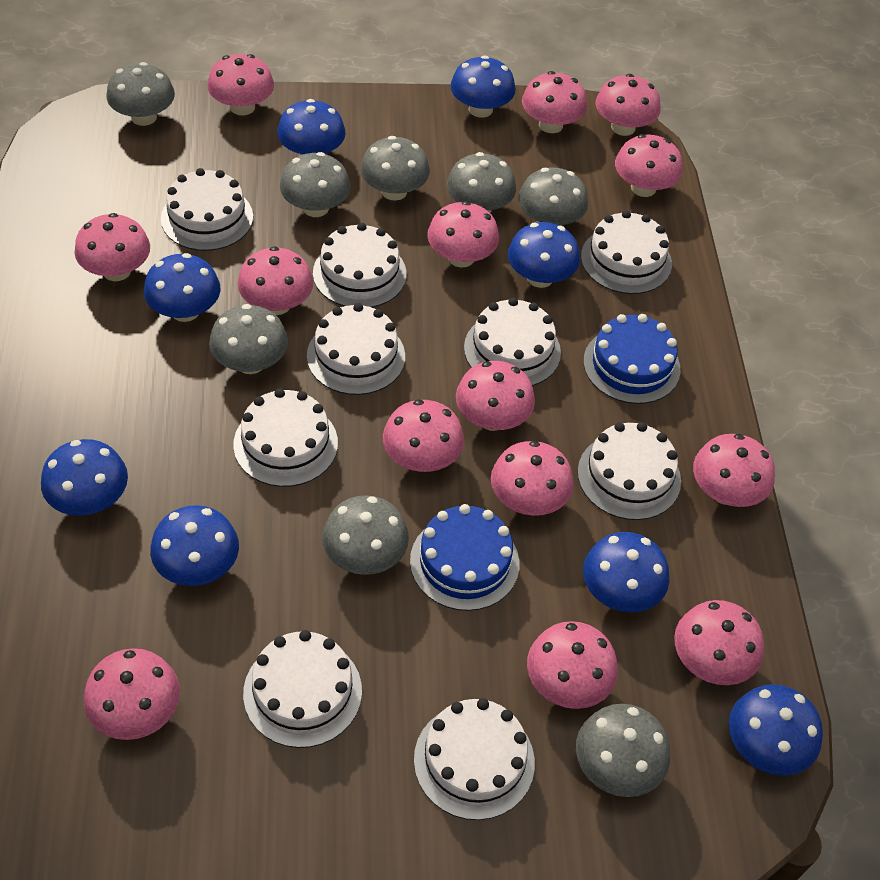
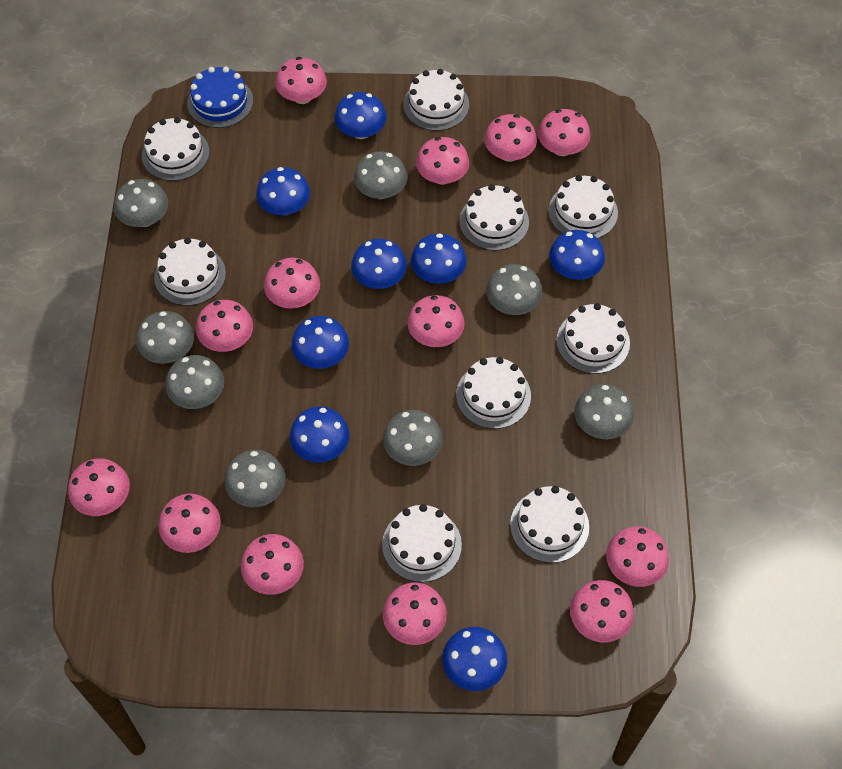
blue cake: 2 -> 1
pink mushroom: 14 -> 13

